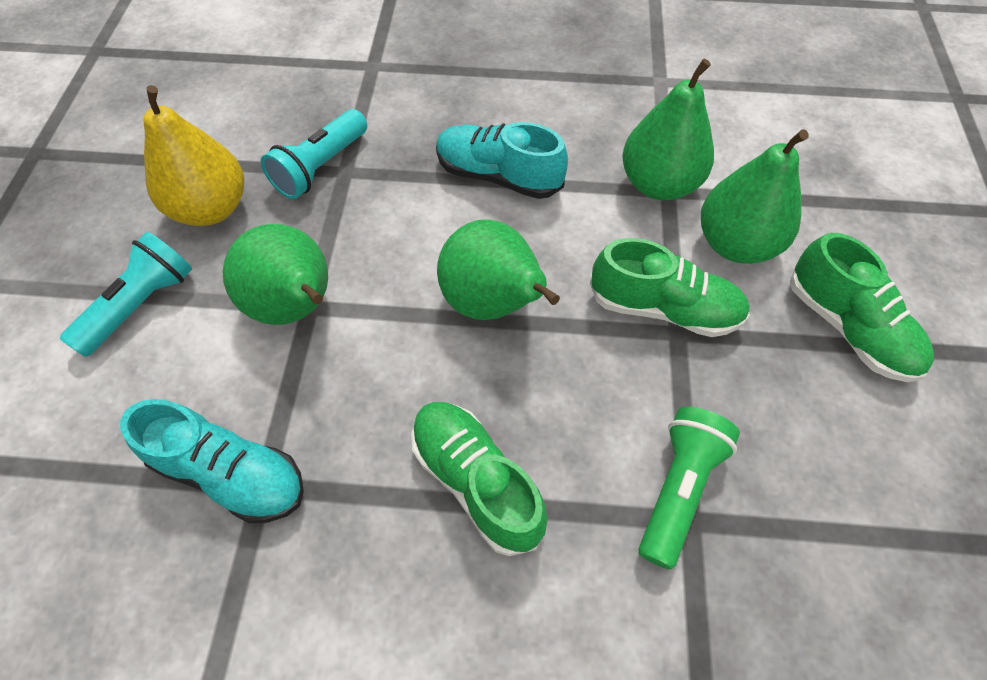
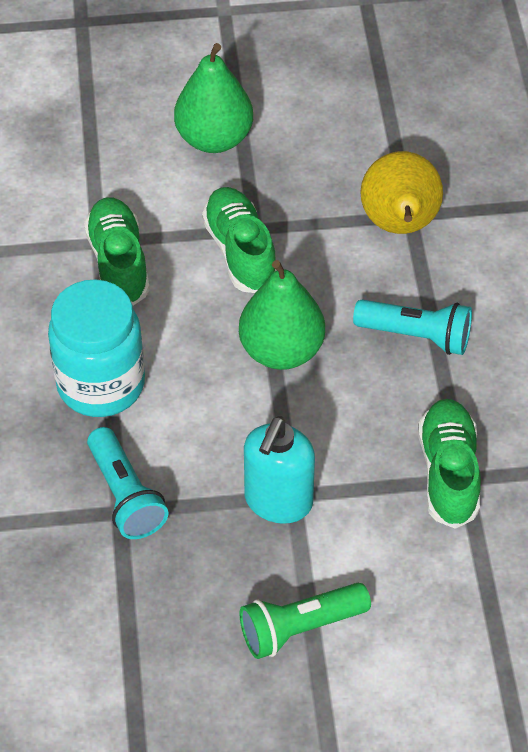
green pear: 4 -> 2
turquoise jar: 0 -> 1
turquoise shoe: 2 -> 0
turquoise soap dispenser: 0 -> 1

